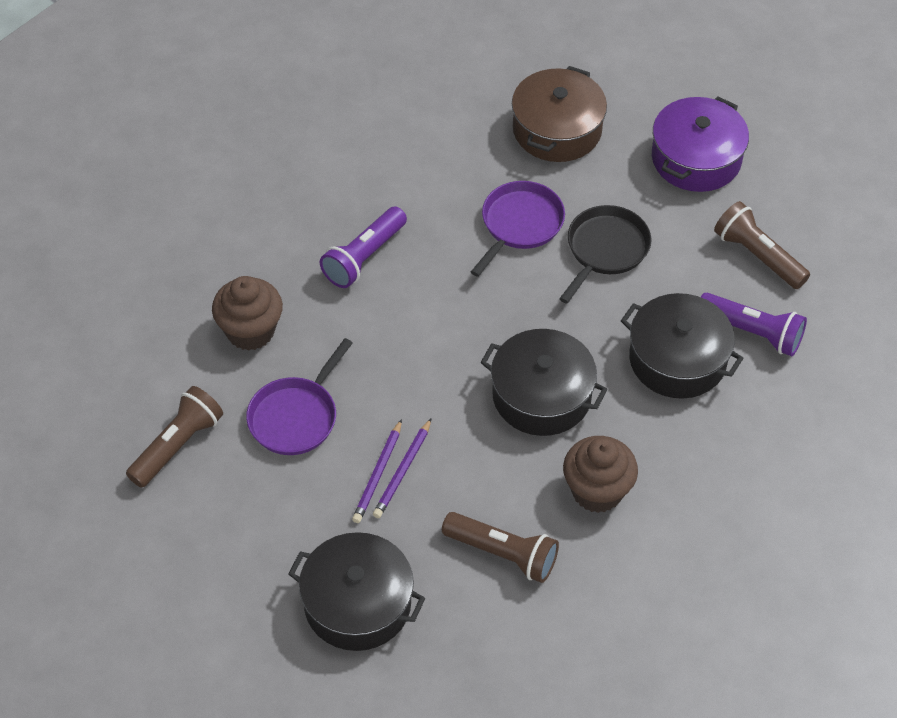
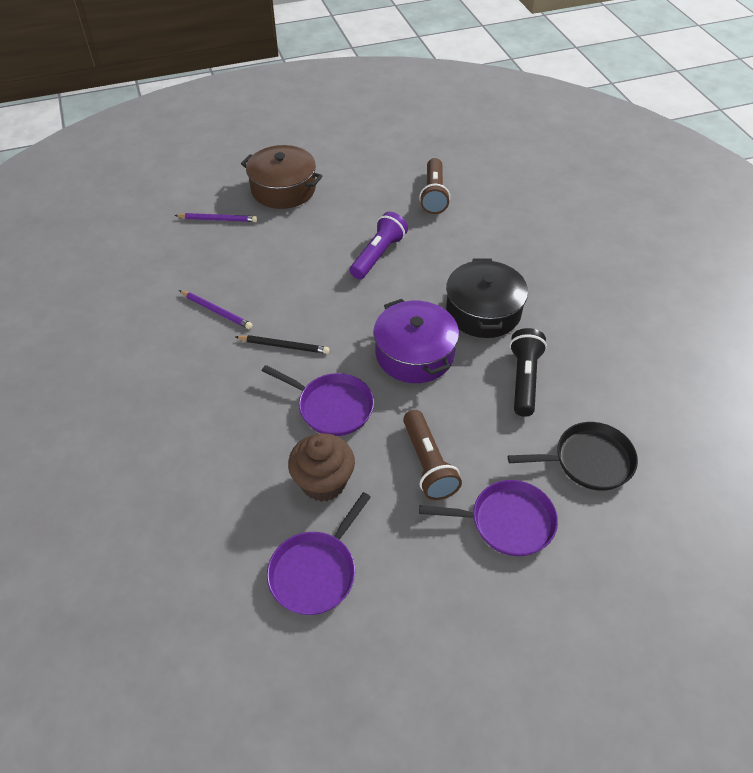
black flashlight: 0 -> 1
black pencil: 0 -> 1
black pot: 3 -> 1
brown cupcake: 2 -> 1
brown flashlight: 3 -> 2
purple flashlight: 2 -> 1
purple pan: 2 -> 3

